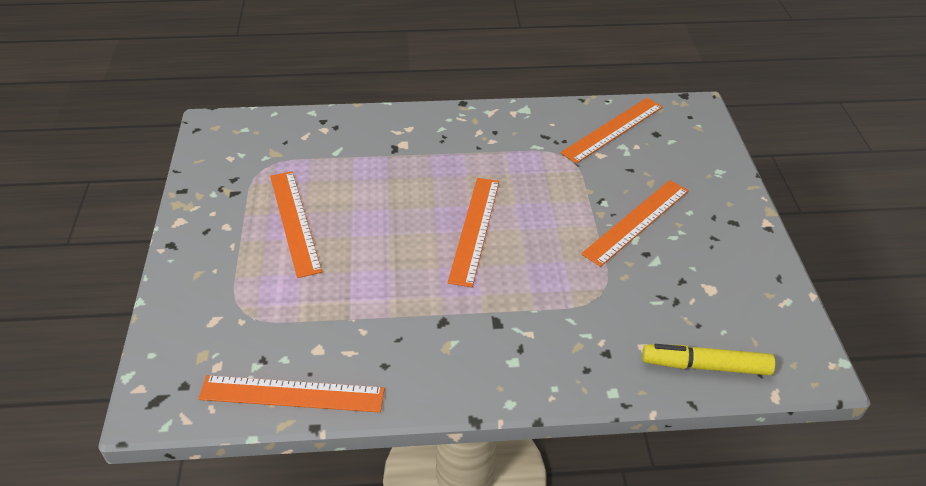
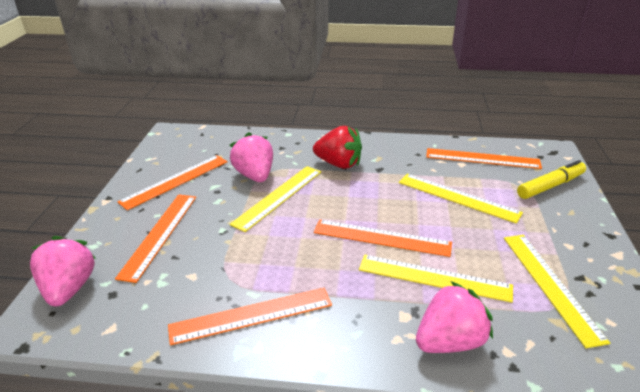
pink strawberry: 0 -> 3
red strawberry: 0 -> 1
yellow ruler: 0 -> 4

